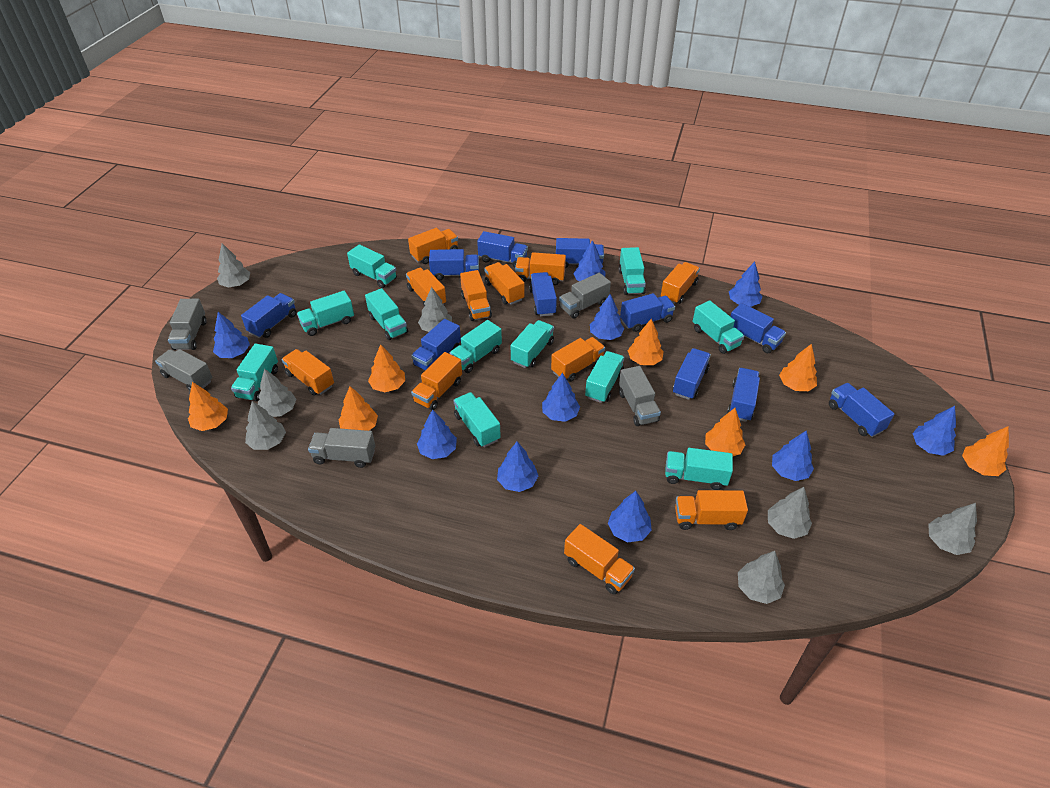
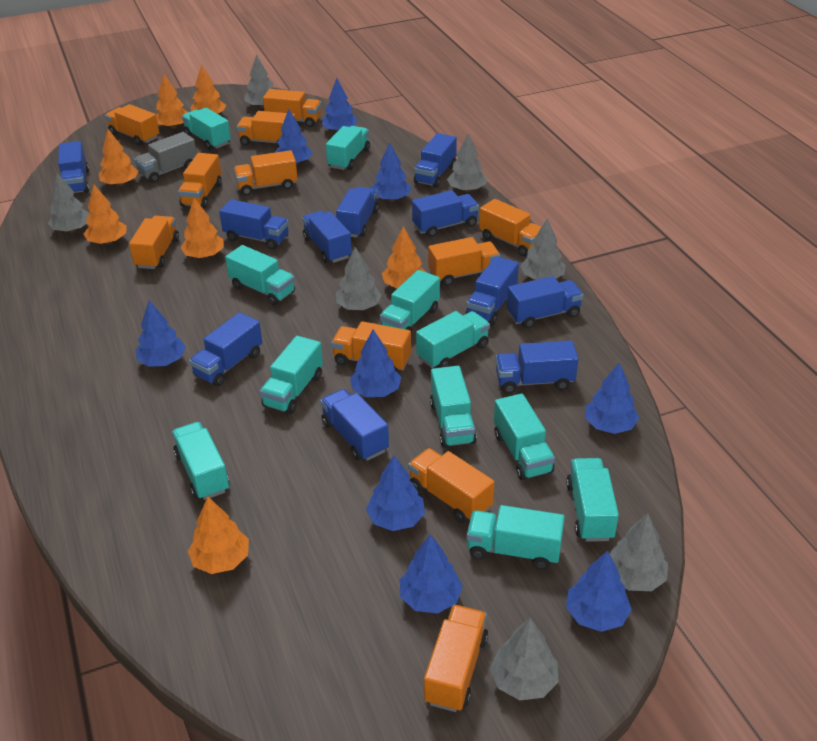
blue tree: 10 -> 9
grey truck: 5 -> 1

